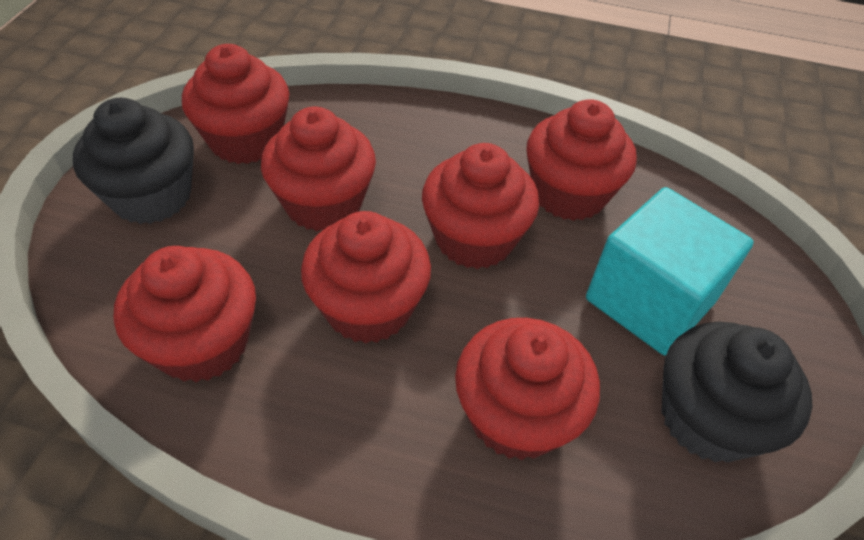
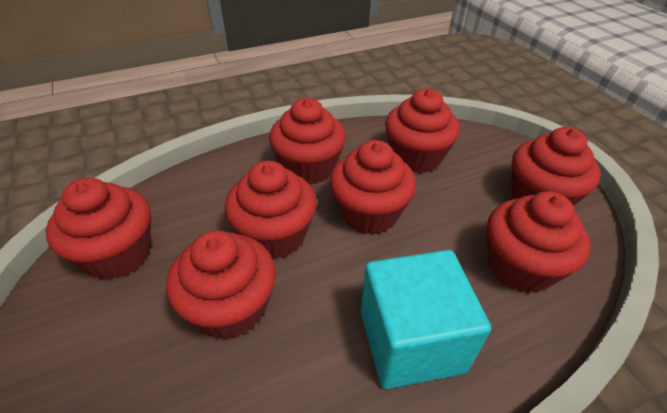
black cupcake: 2 -> 0
red cupcake: 7 -> 8

